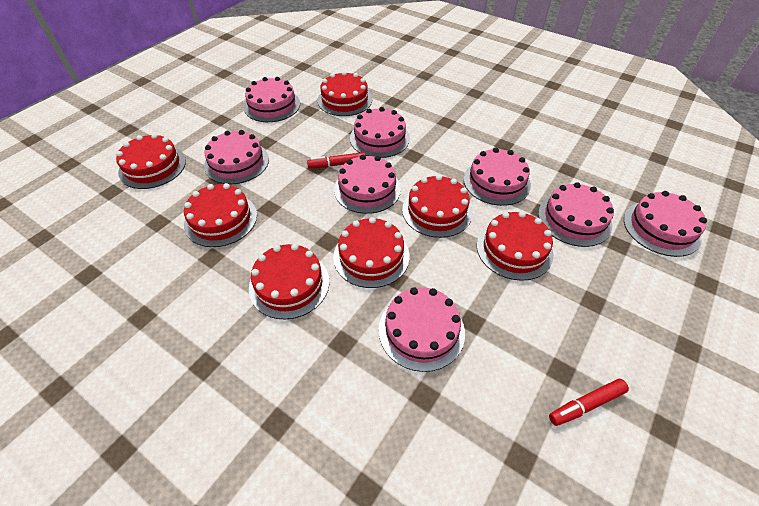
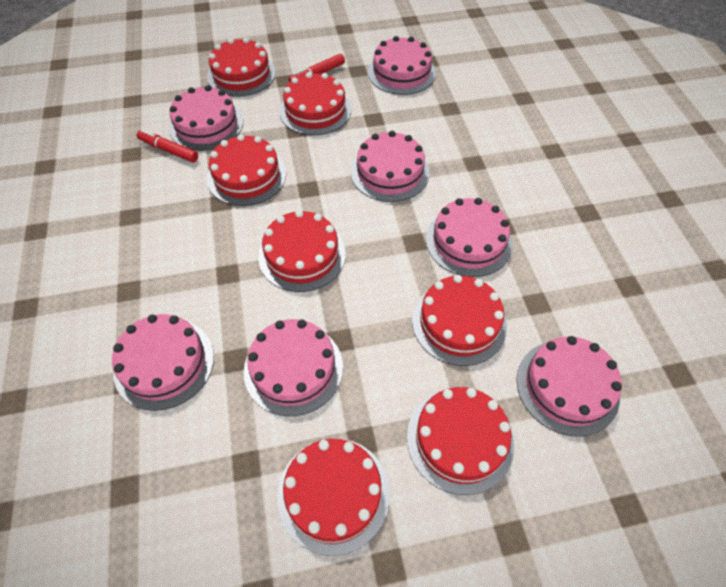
pink cake: 8 -> 7

